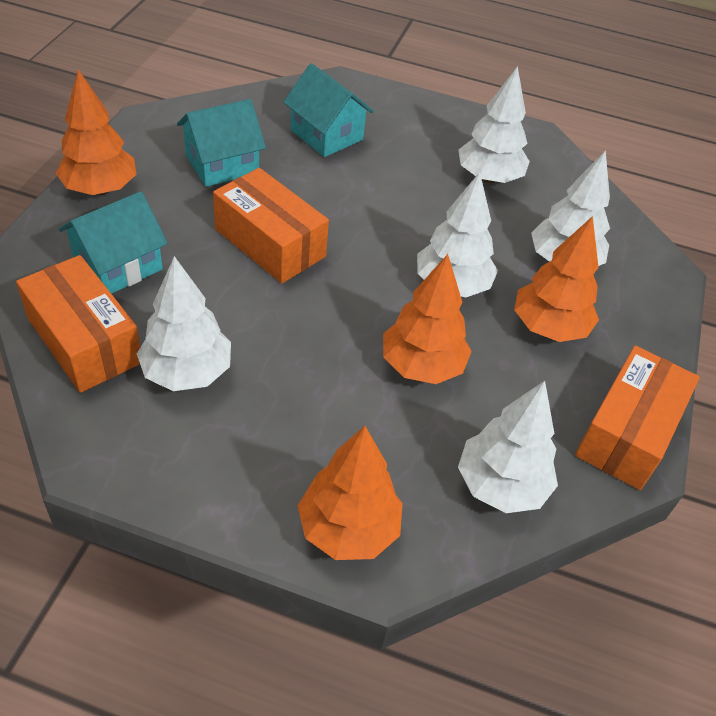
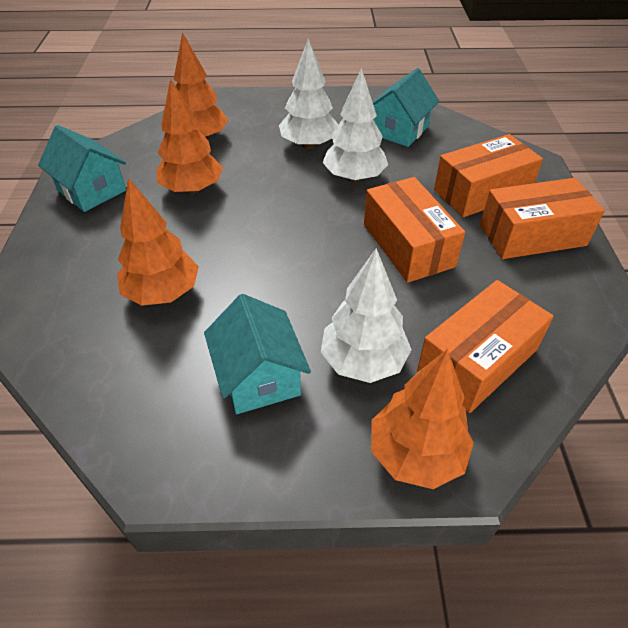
orange box: 3 -> 4
white tree: 5 -> 3

